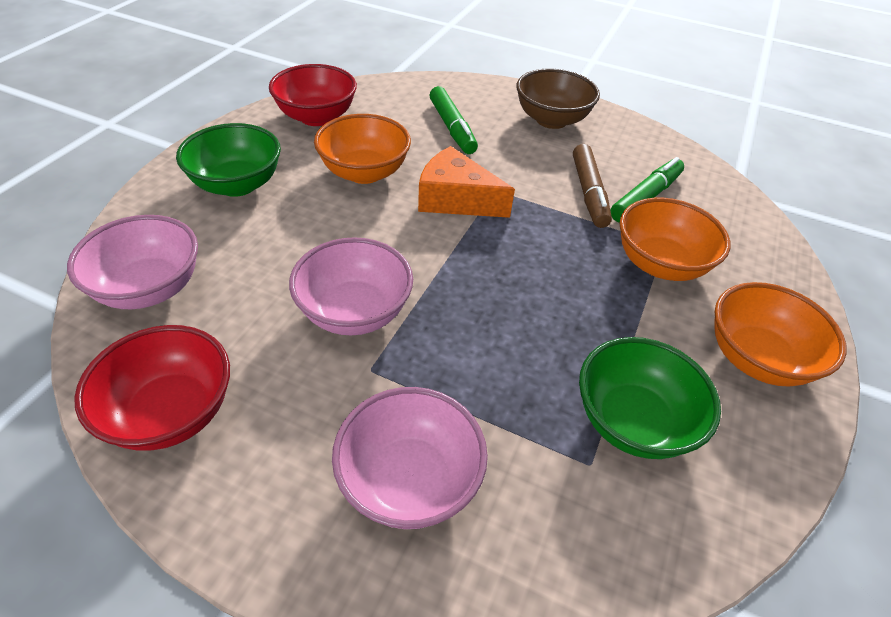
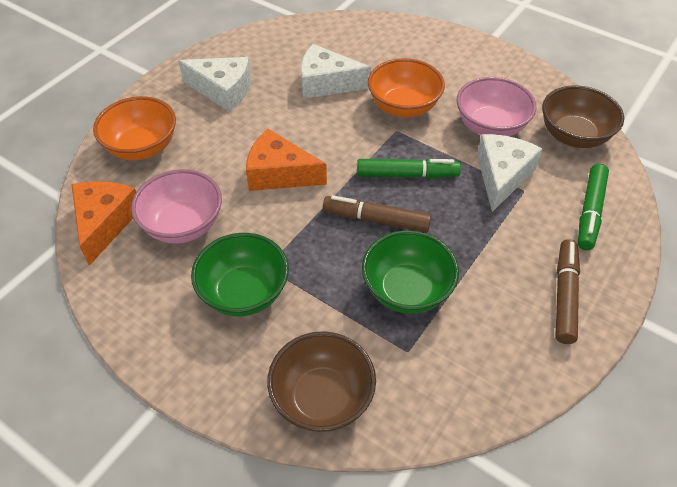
brown bowl: 1 -> 2
brown marker: 1 -> 2
orange bowl: 3 -> 2
orange cheese: 1 -> 2
pink bowl: 3 -> 2
red bowl: 2 -> 0
white cheese: 0 -> 3

